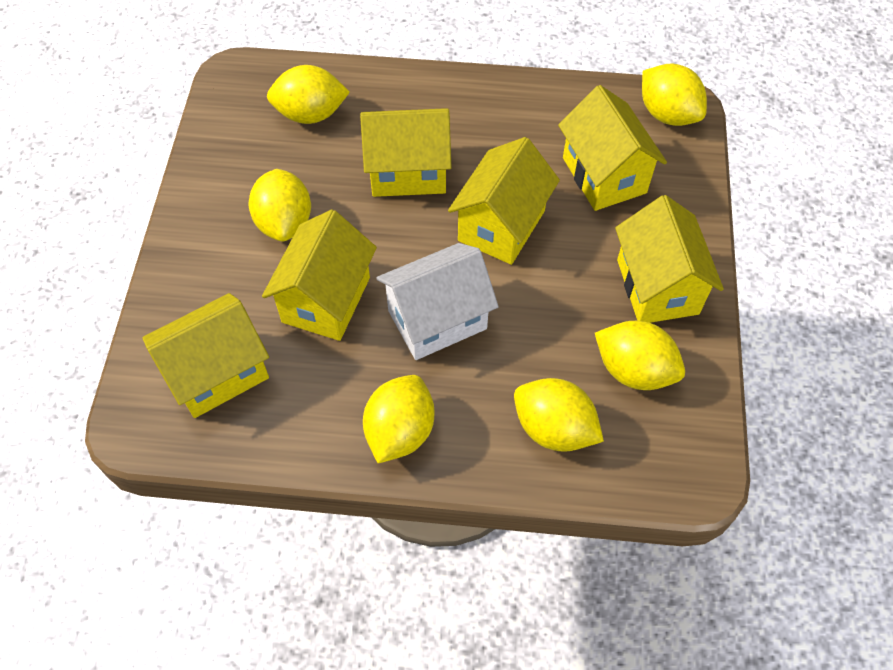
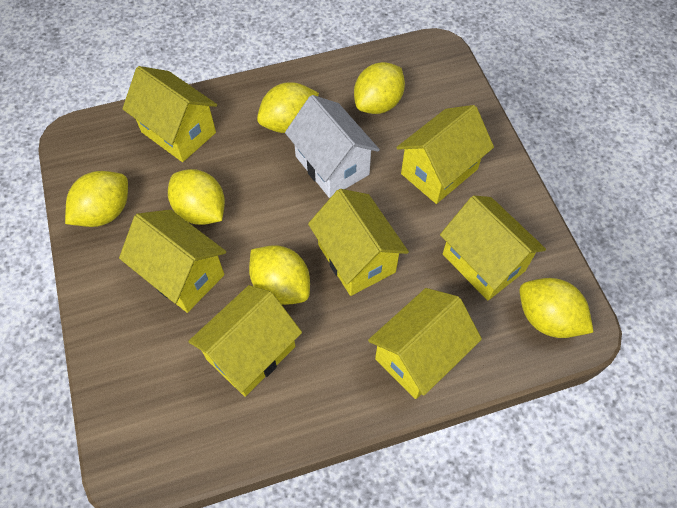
yellow house: 6 -> 7

